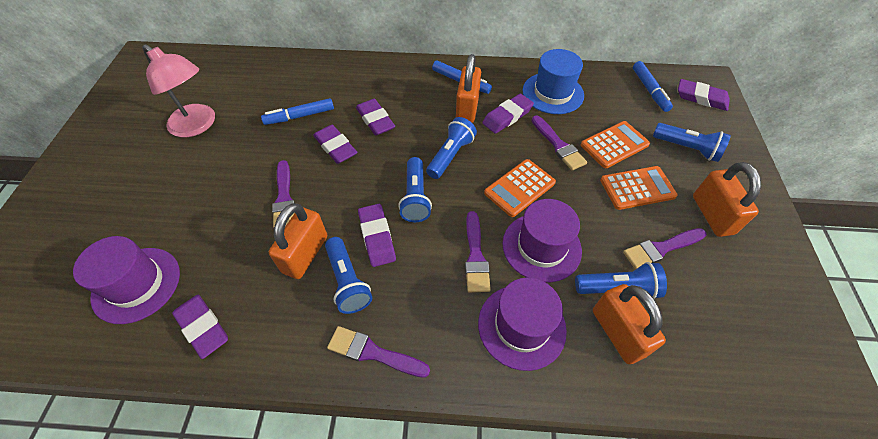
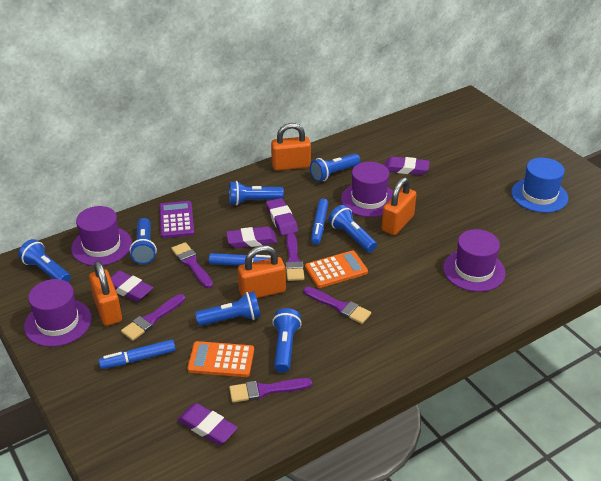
blue flashlight: 5 -> 7
orange calculator: 3 -> 2
pink lamp: 1 -> 0
purple calculator: 0 -> 1
purple eraser: 6 -> 5
purple hat: 3 -> 4

